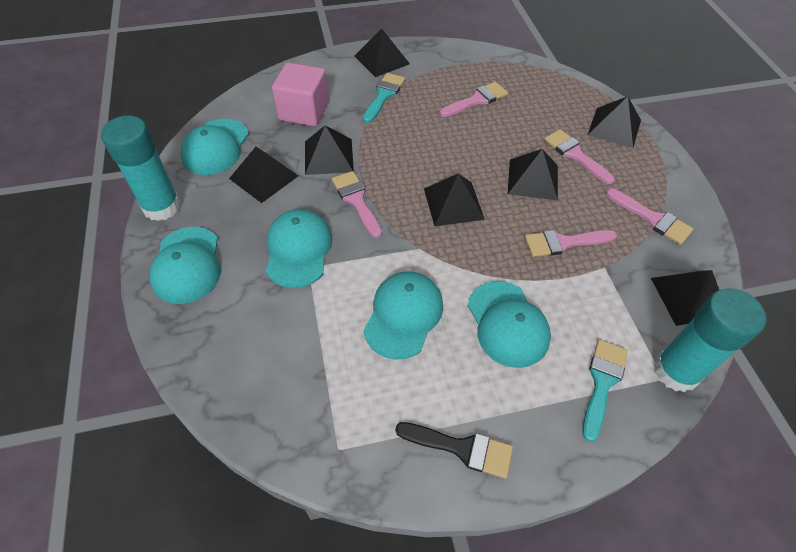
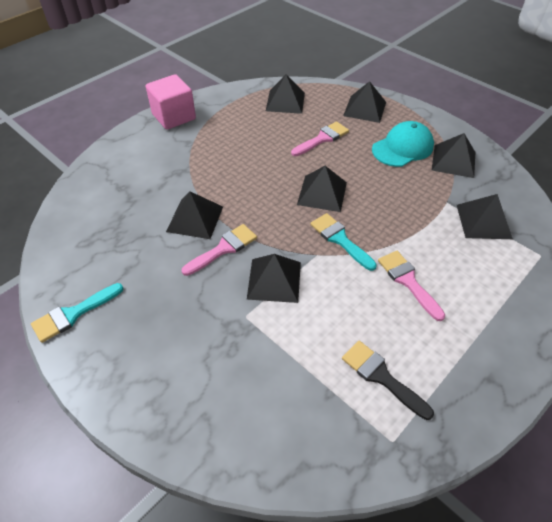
pink brush: 5 -> 3
turquoise cap: 5 -> 1
turquoise glue stick: 2 -> 0

